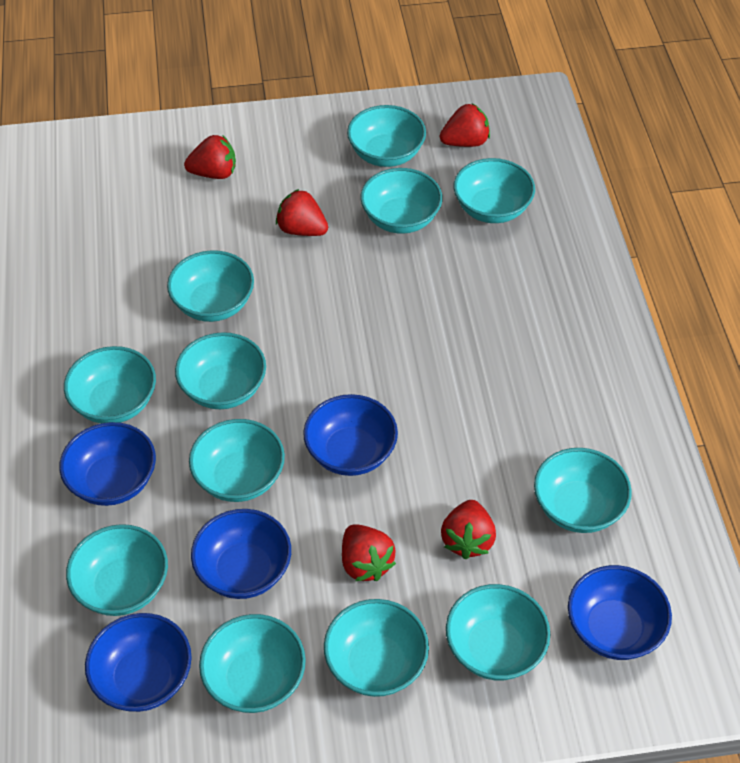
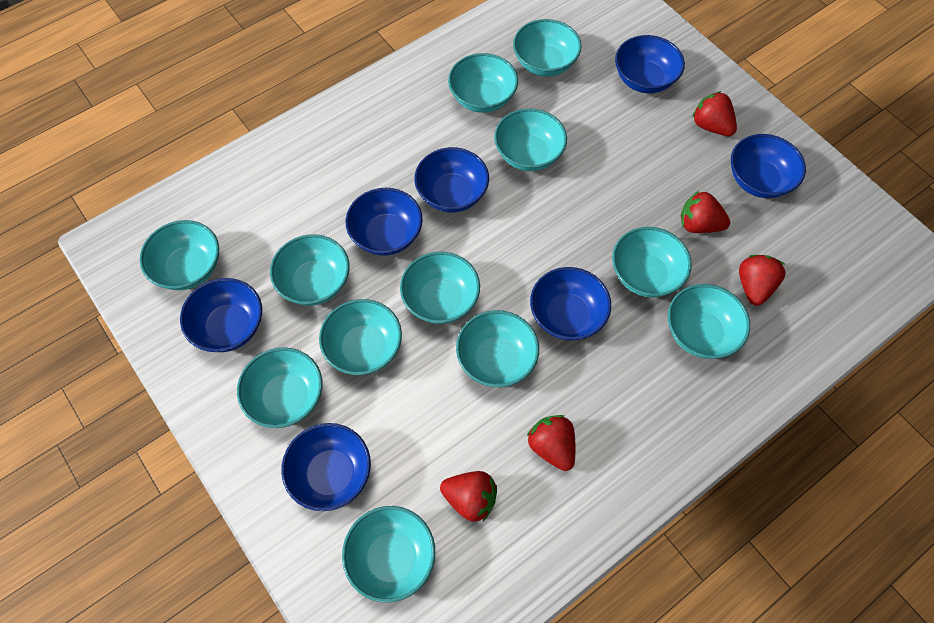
blue bowl: 5 -> 7

